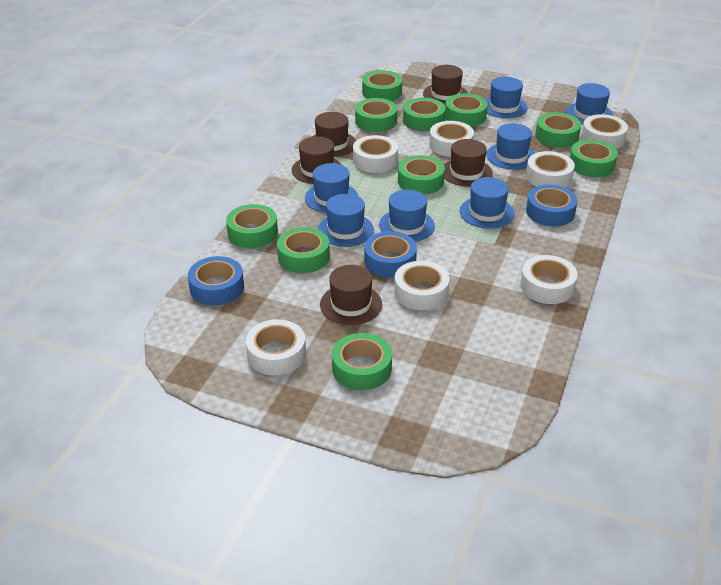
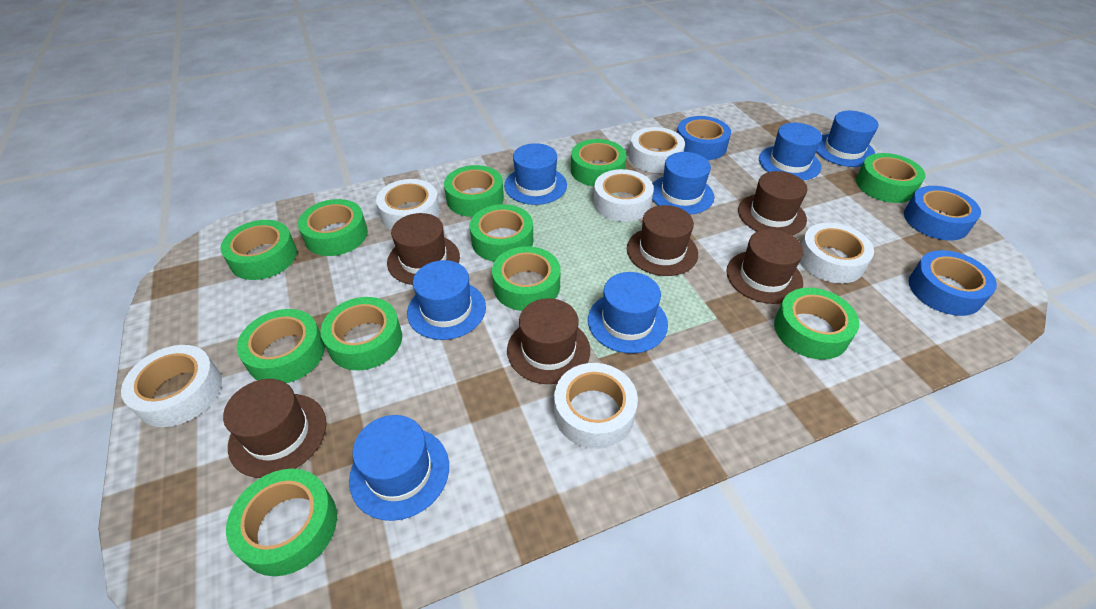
brown hat: 5 -> 6
green tape: 10 -> 11
white tape: 7 -> 6

